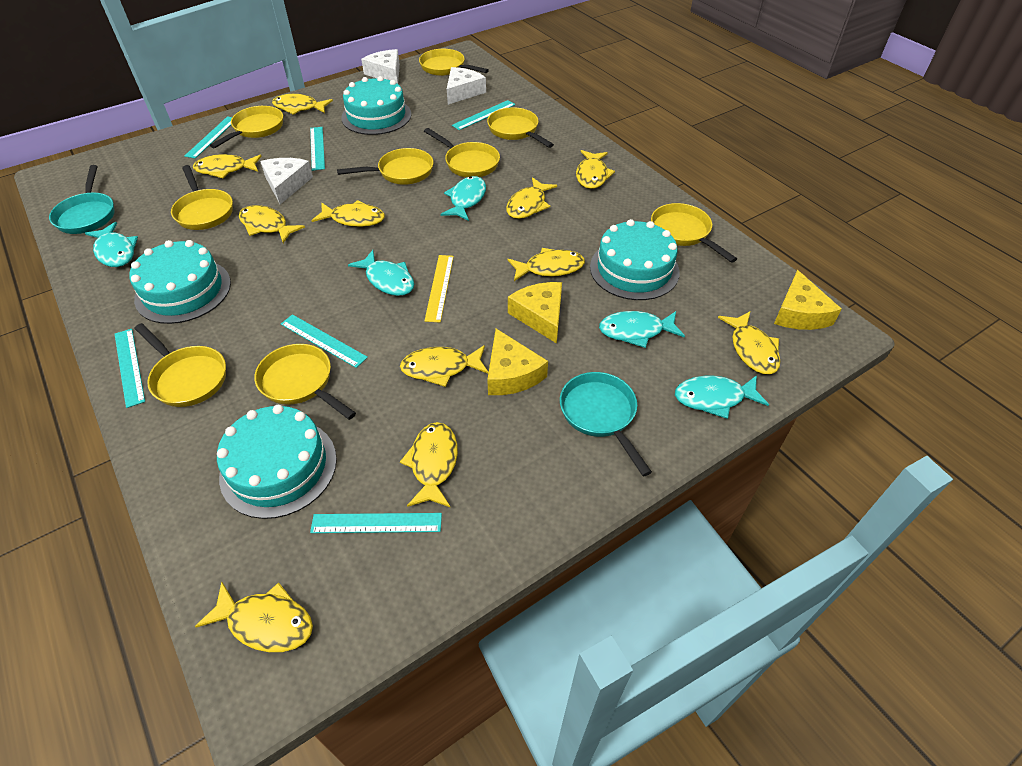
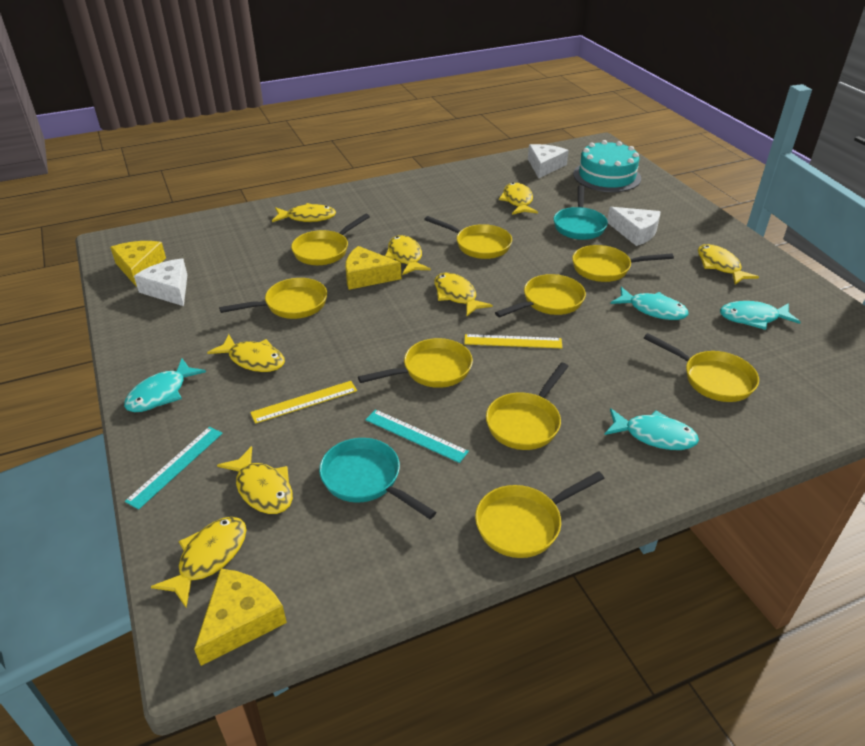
turquoise cake: 4 -> 1
turquoise fish: 5 -> 4
turquoise ruler: 6 -> 2
yellow fish: 11 -> 8
yellow ruler: 1 -> 2

